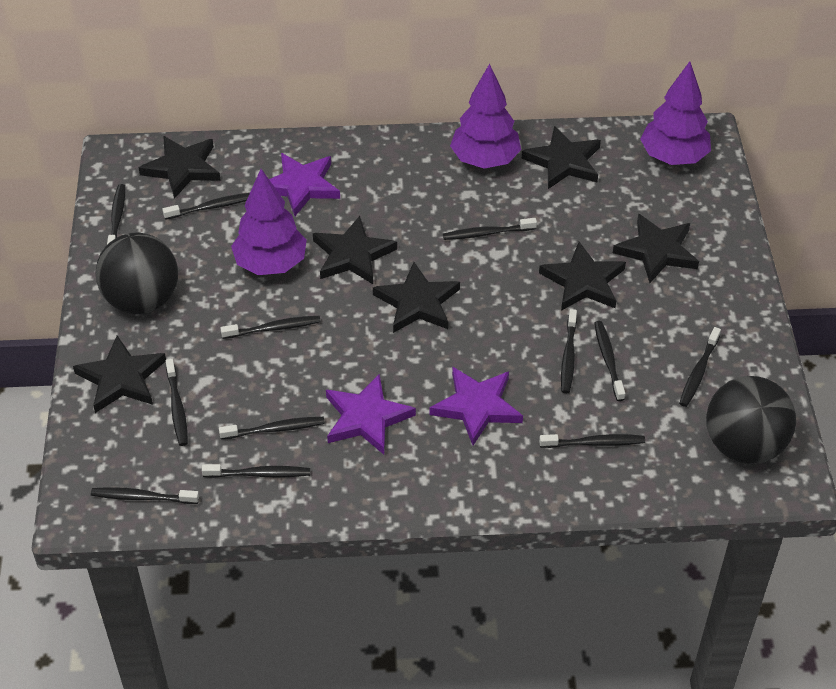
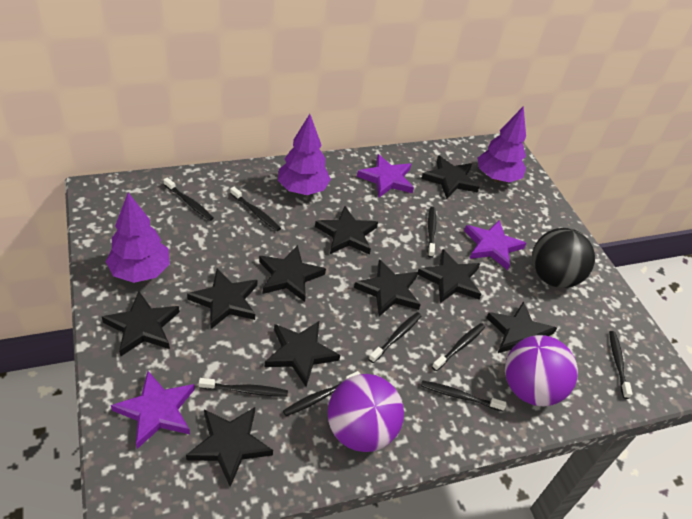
black ball: 2 -> 1
black star: 7 -> 10
black toothbrush: 12 -> 9
purple ball: 0 -> 2

